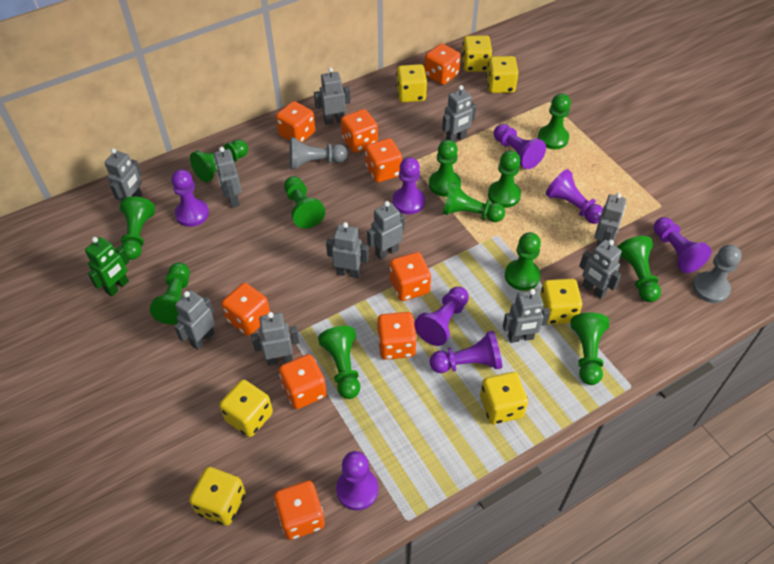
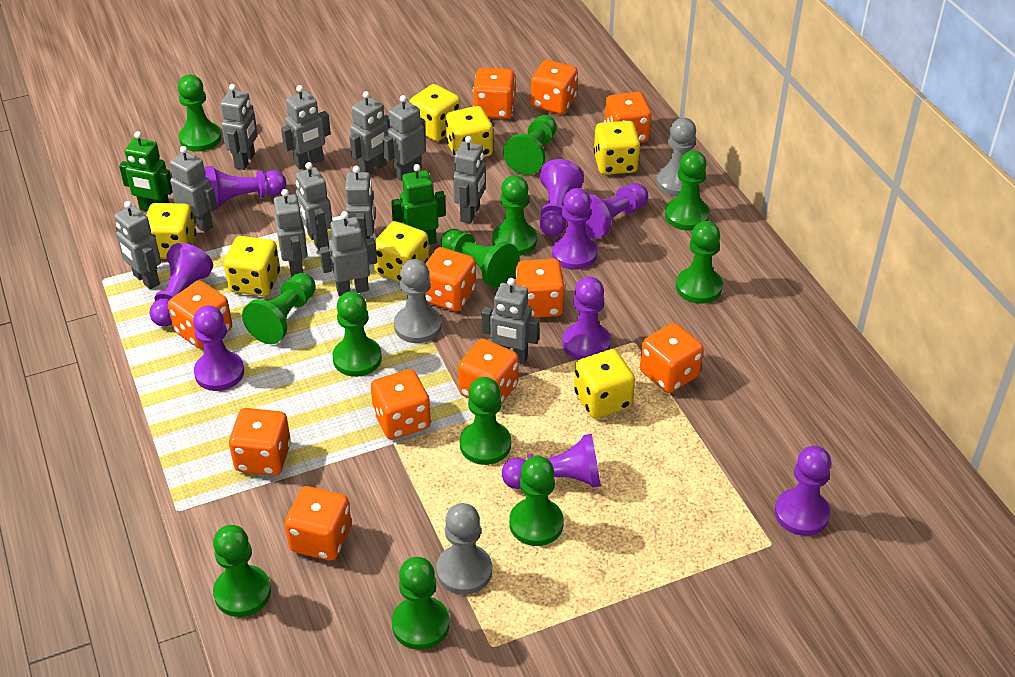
green robot: 1 -> 2
grey pawn: 2 -> 3
grey robot: 11 -> 12
orange dice: 9 -> 11
purple pawn: 8 -> 9

